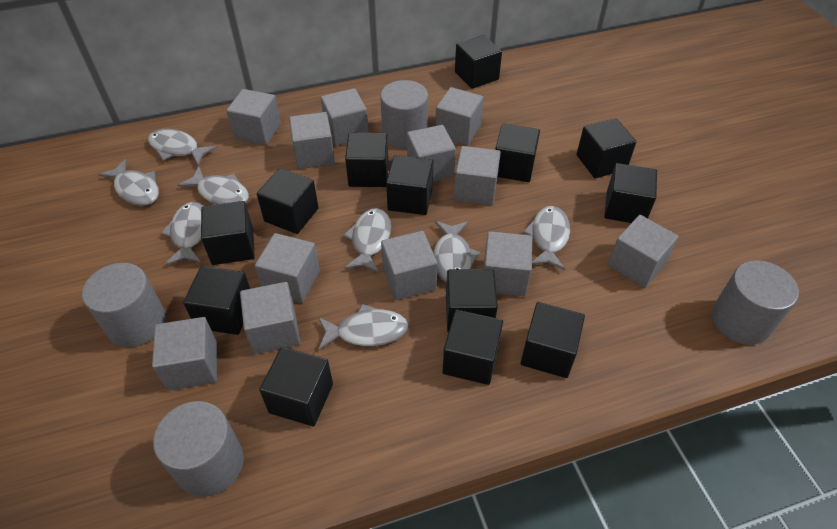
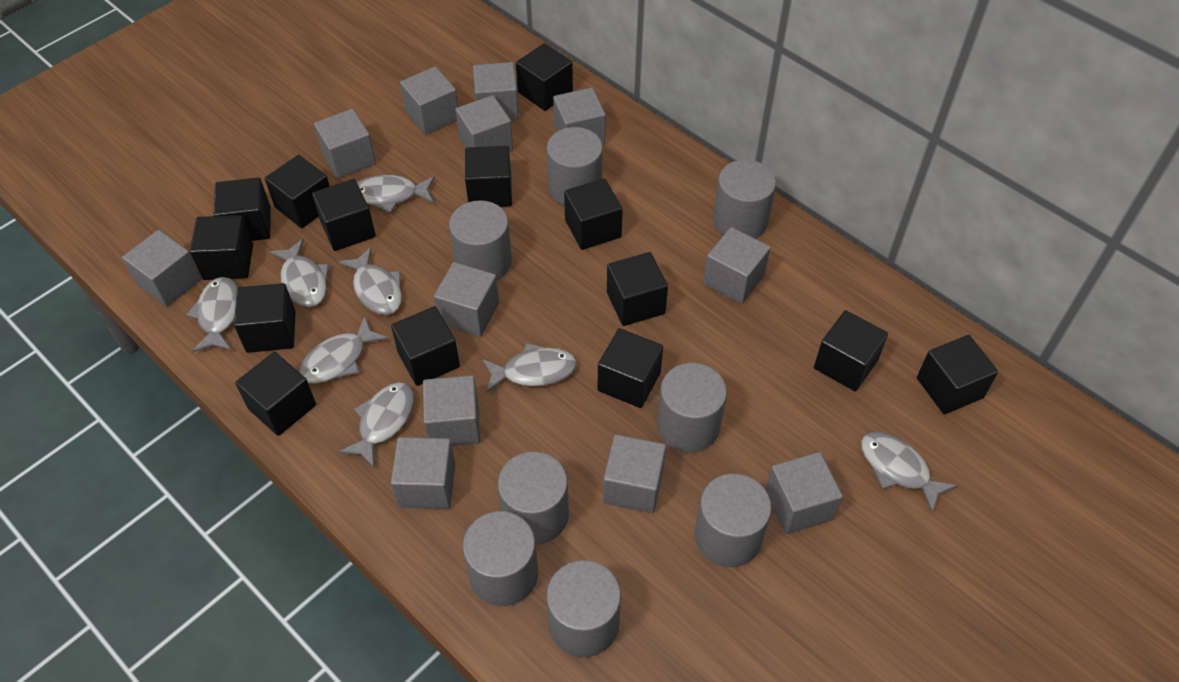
black cube: 13 -> 14
grey cylinder: 4 -> 8

